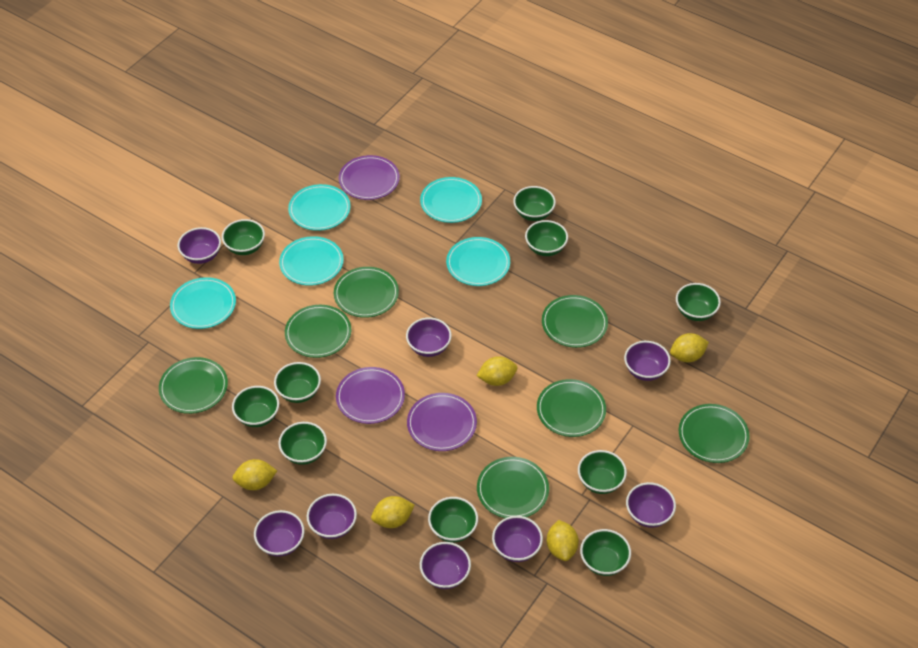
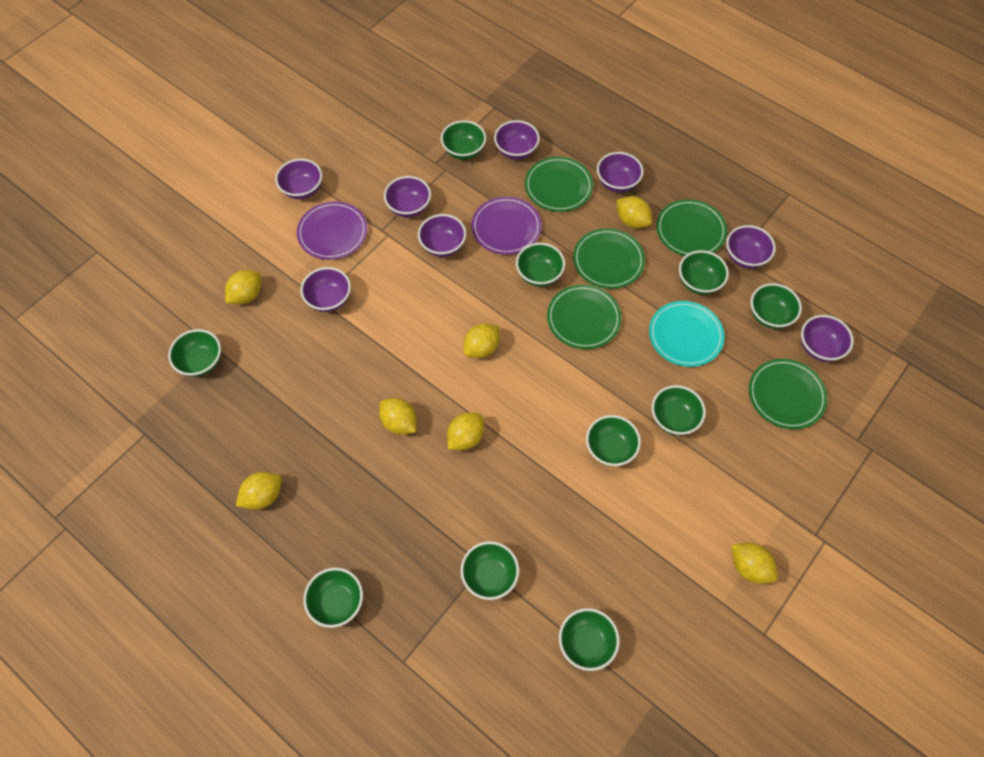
green plate: 7 -> 5
purple plate: 3 -> 2
turquoise plate: 5 -> 1
yellow lemon: 5 -> 7

